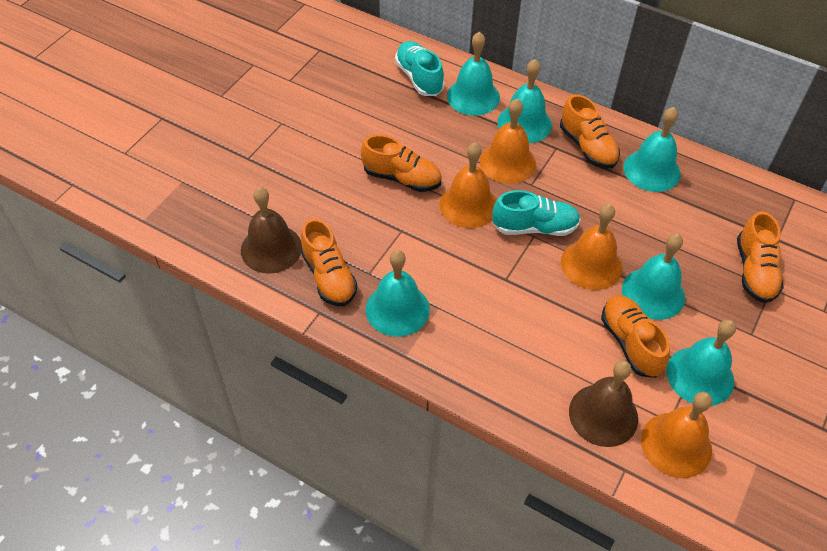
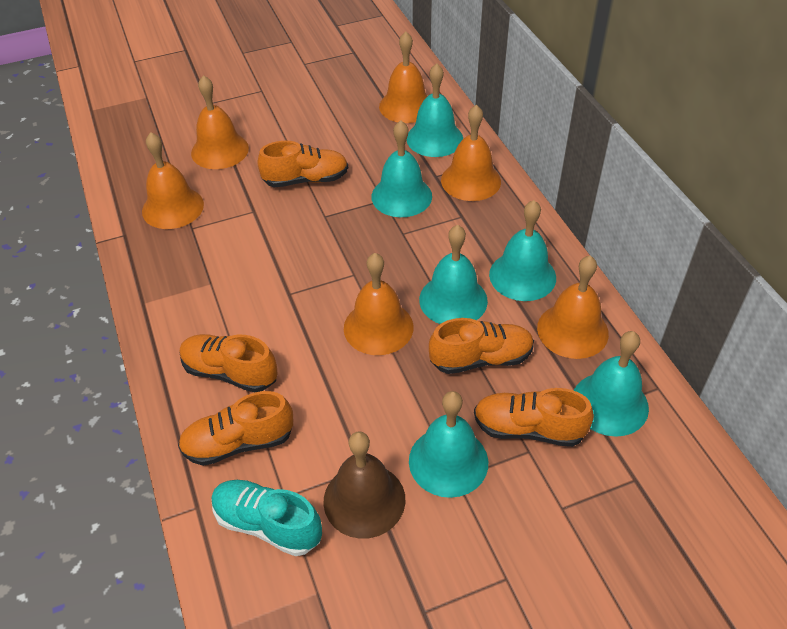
brown bell: 2 -> 1
orange bell: 4 -> 6
turquoise shoe: 2 -> 1

